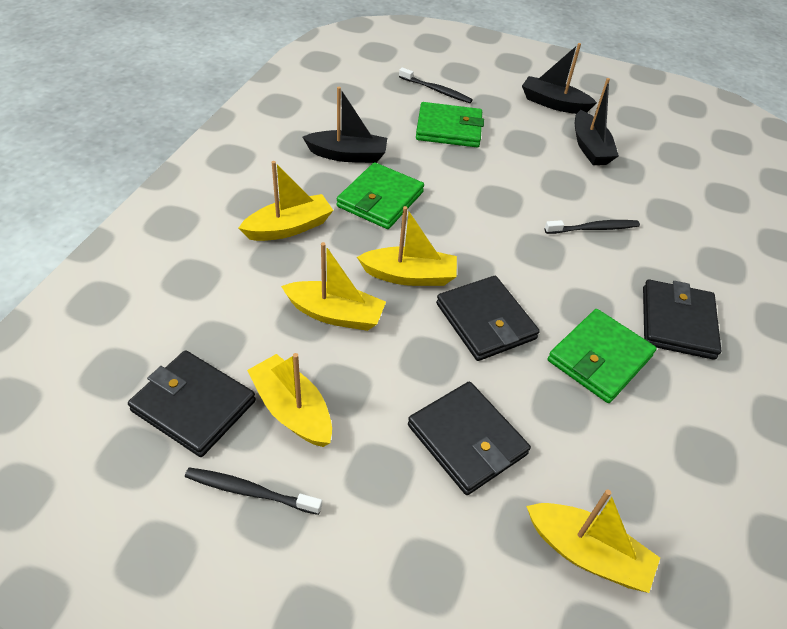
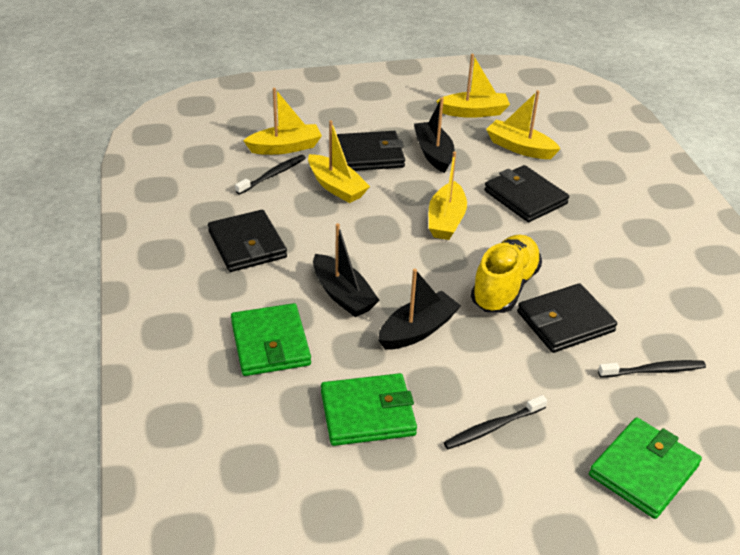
yellow shoe: 0 -> 1

